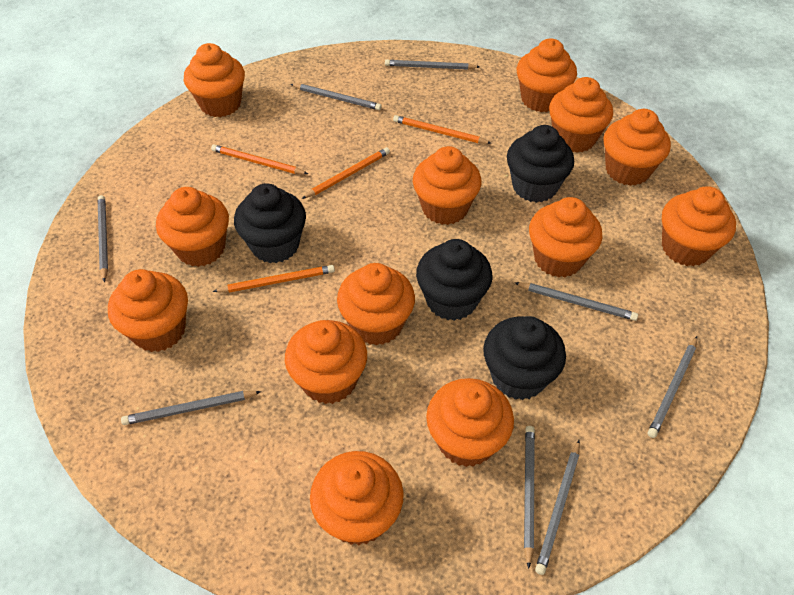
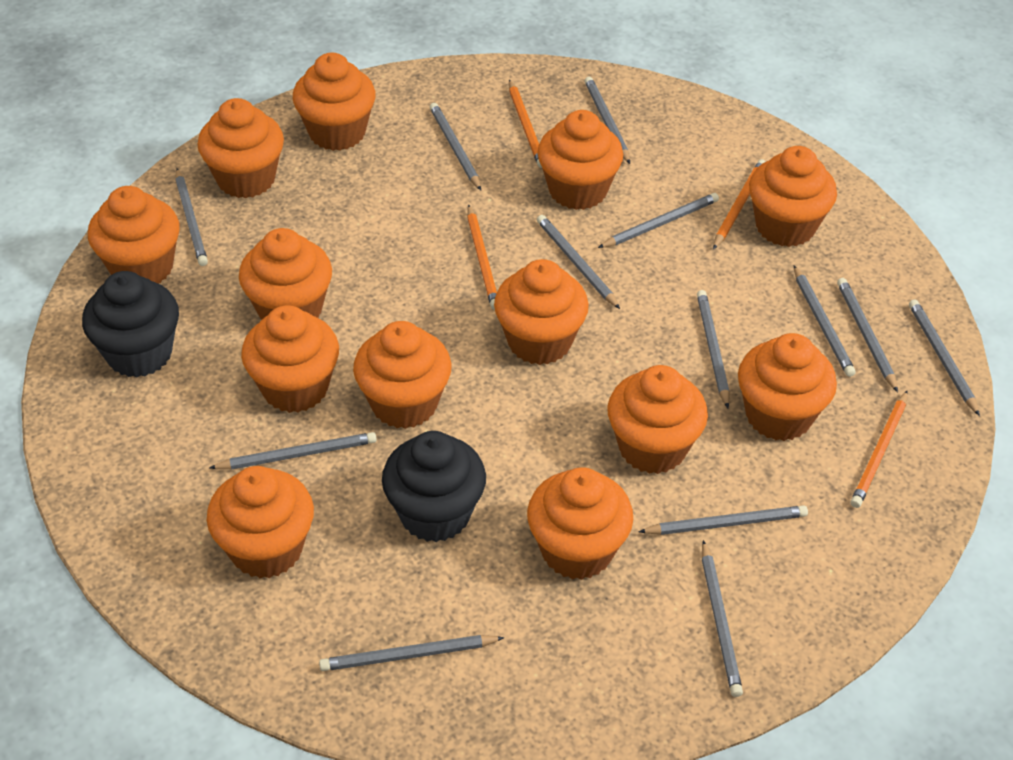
black cupcake: 4 -> 2
grey pencil: 8 -> 13

